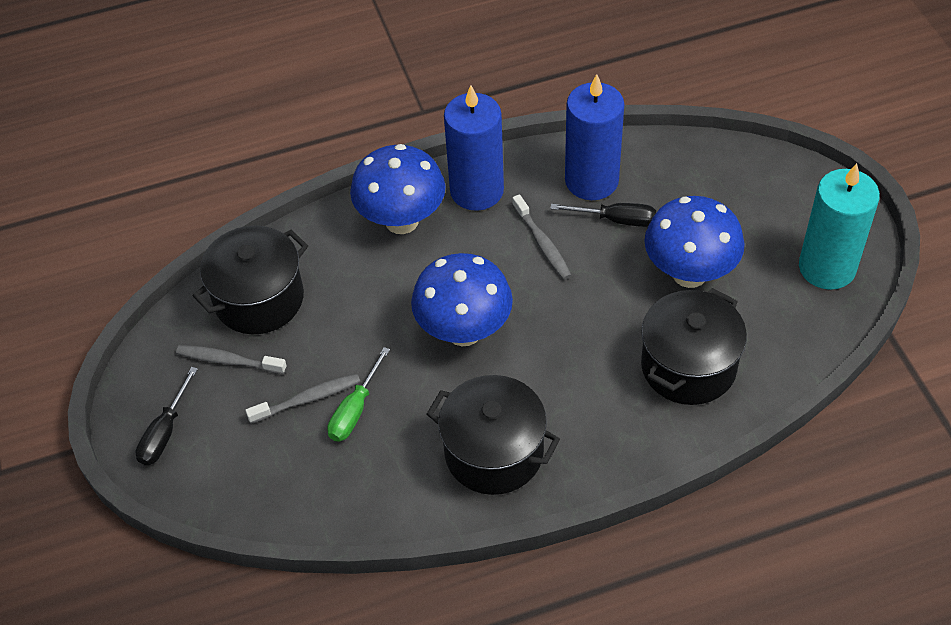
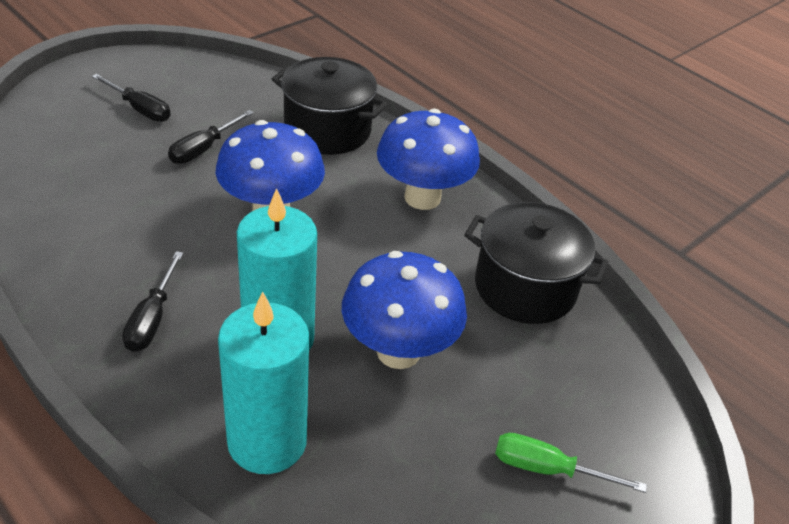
black pot: 3 -> 2
black screwdriver: 2 -> 3
blue candle: 2 -> 0
grey toothbrush: 3 -> 0
turquoise candle: 1 -> 2

